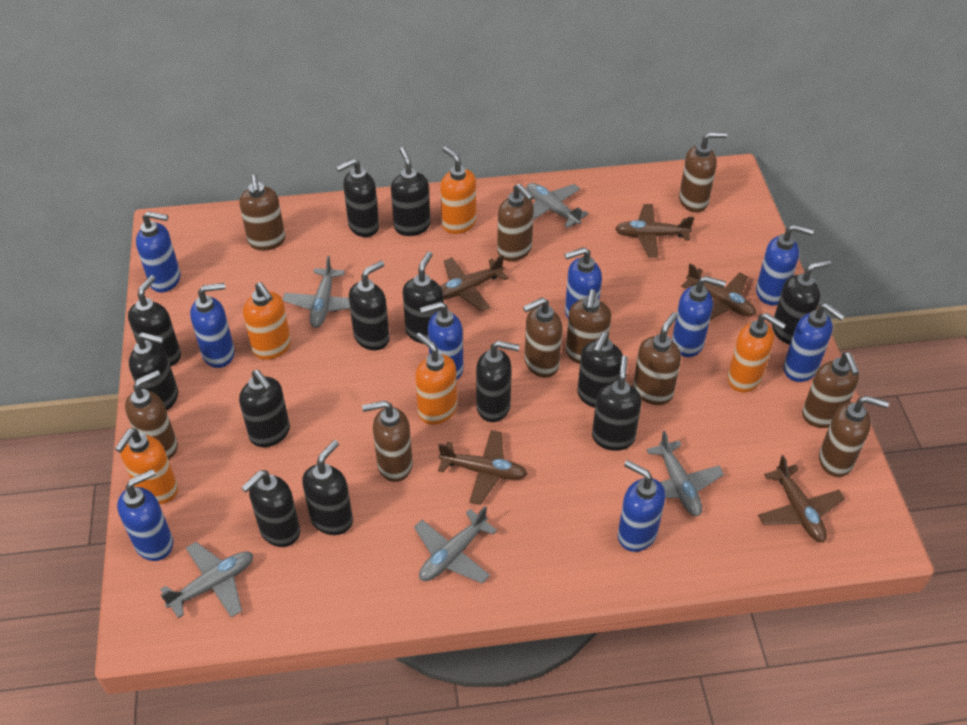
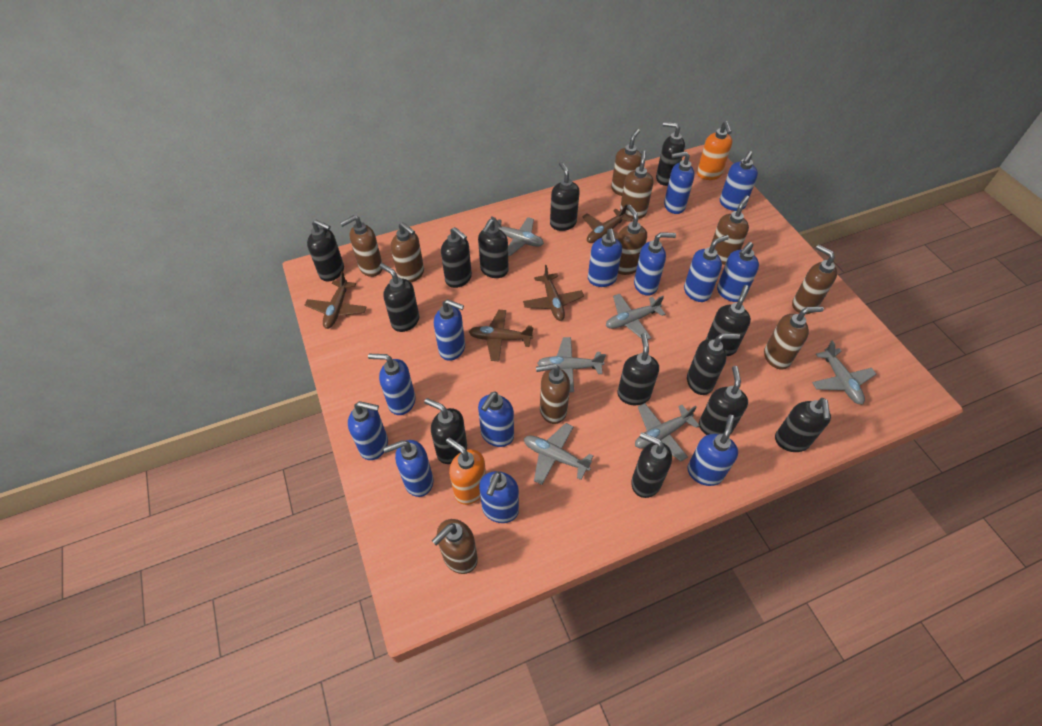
blue soap dispenser: 9 -> 13
brown plane: 5 -> 4
grey plane: 5 -> 6
orange soap dispenser: 5 -> 2

